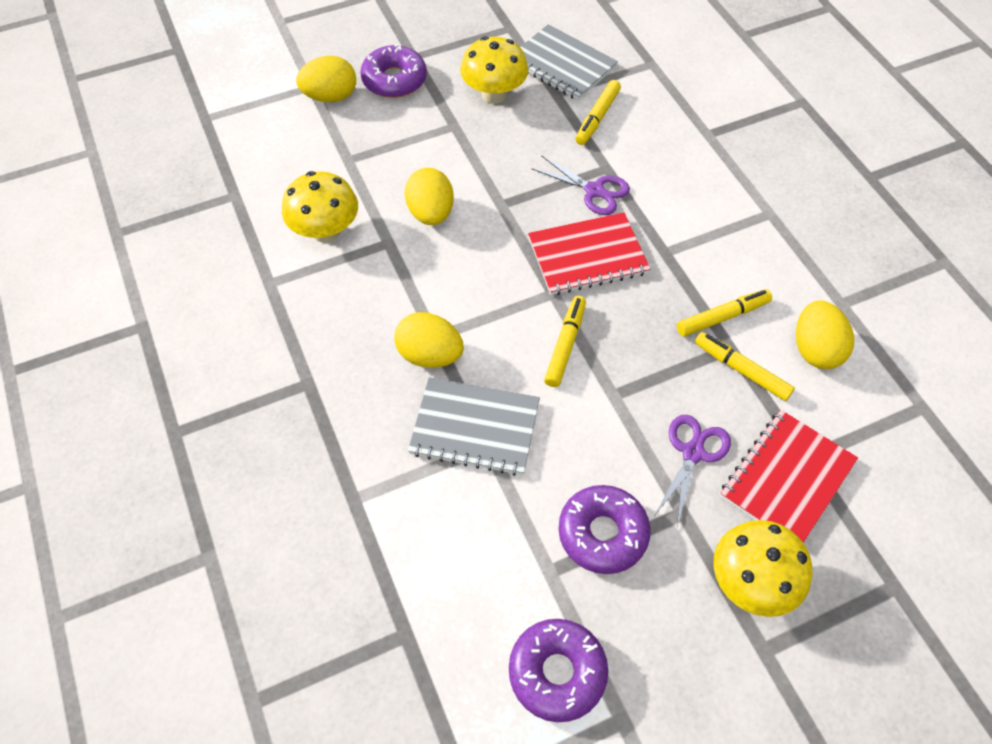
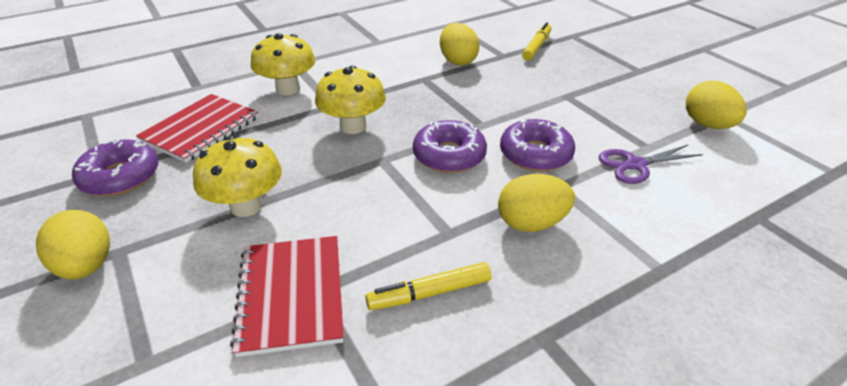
grey notebook: 2 -> 0
purple scissors: 2 -> 1
yellow marker: 4 -> 2

